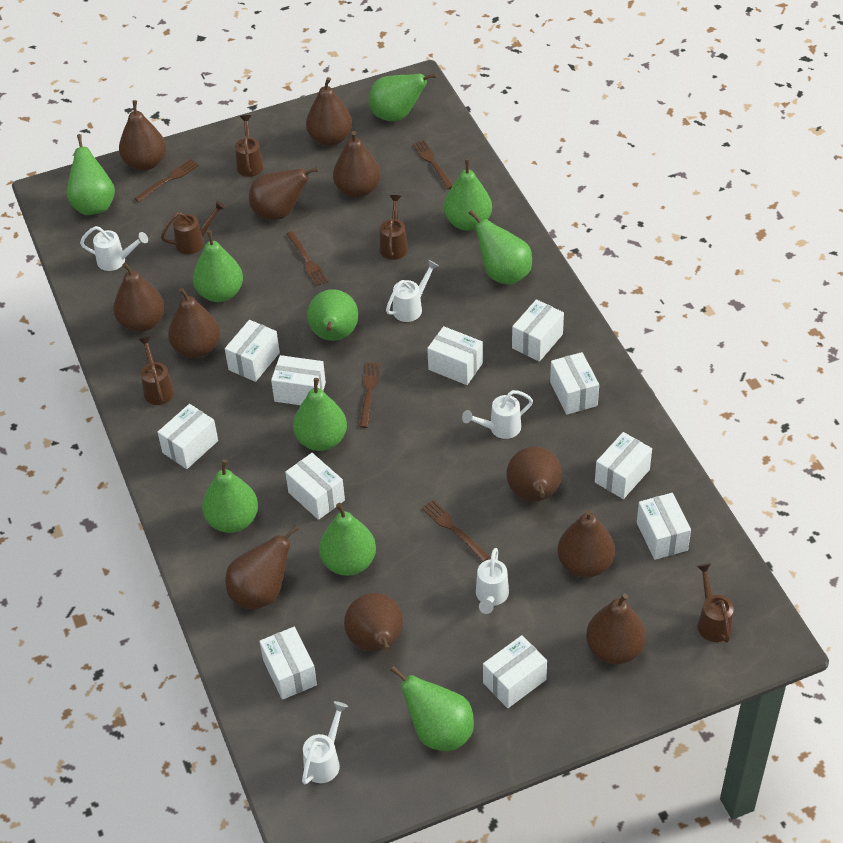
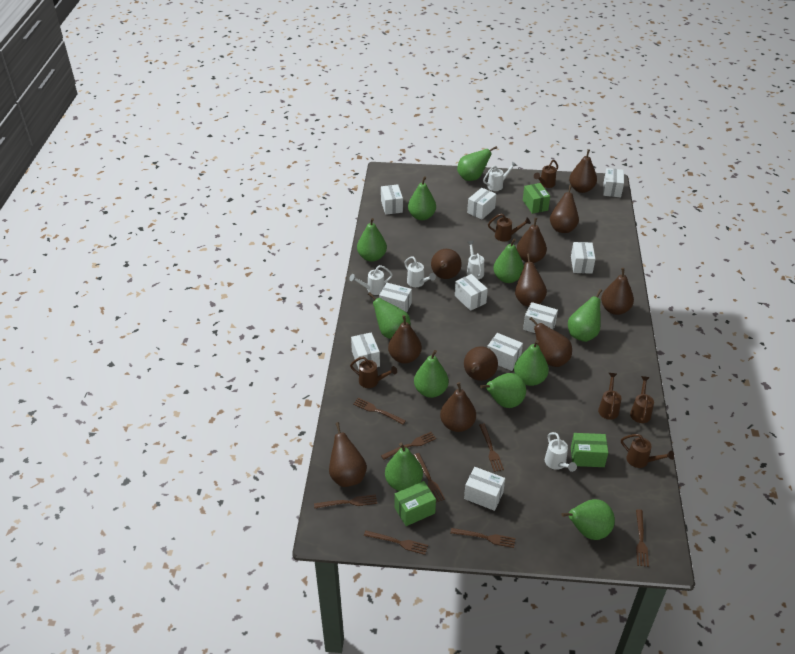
brown fork: 5 -> 8
brown watering can: 5 -> 6
green box: 0 -> 3
green pear: 10 -> 11
white box: 11 -> 10

